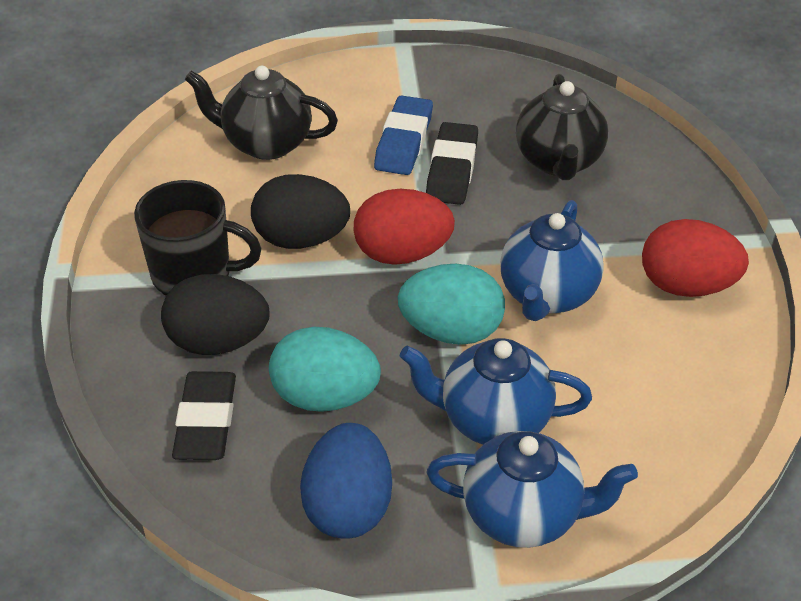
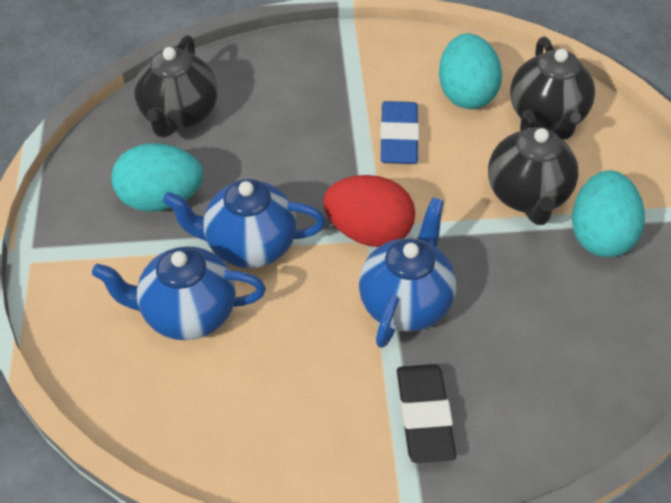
black egg: 2 -> 0
black eraser: 2 -> 1
black mug: 1 -> 0
black teapot: 2 -> 3
blue egg: 1 -> 0
red egg: 2 -> 1
turquoise egg: 2 -> 3

